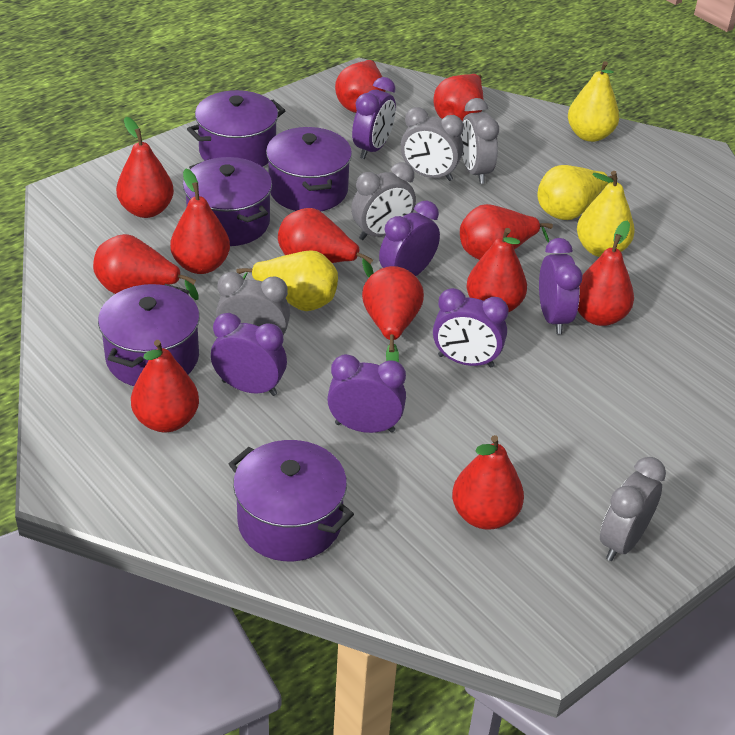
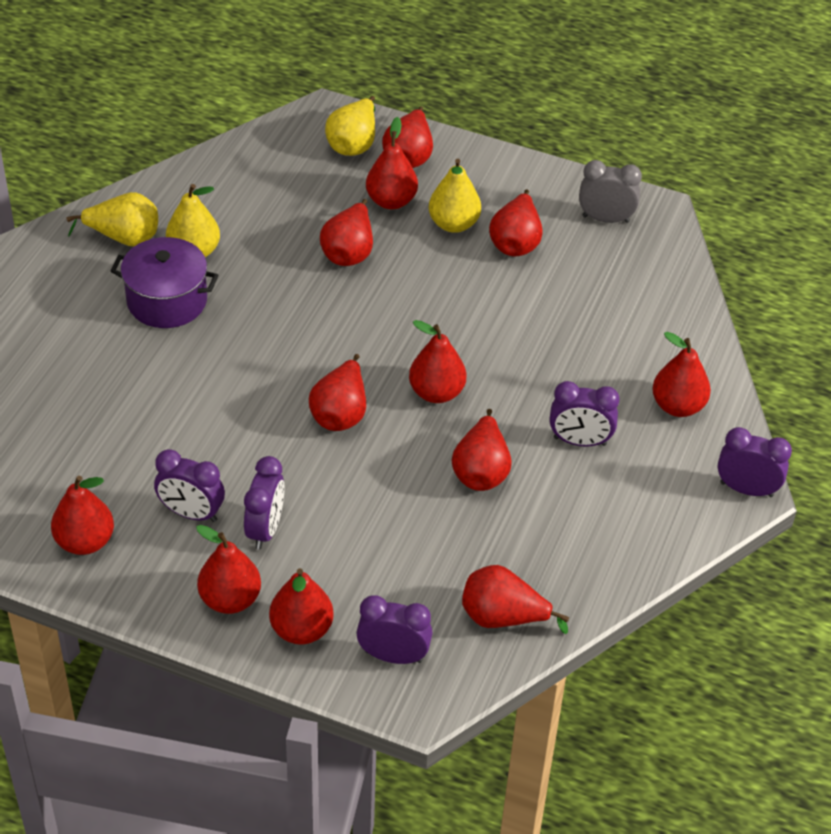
grey clock: 5 -> 1
purple clock: 6 -> 5
purple pot: 5 -> 1

